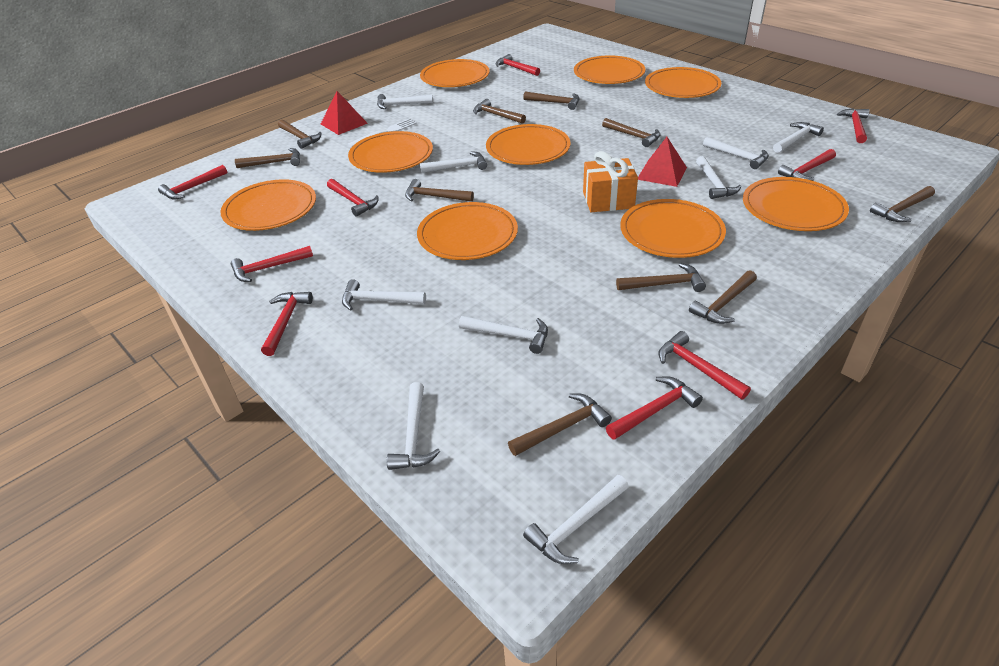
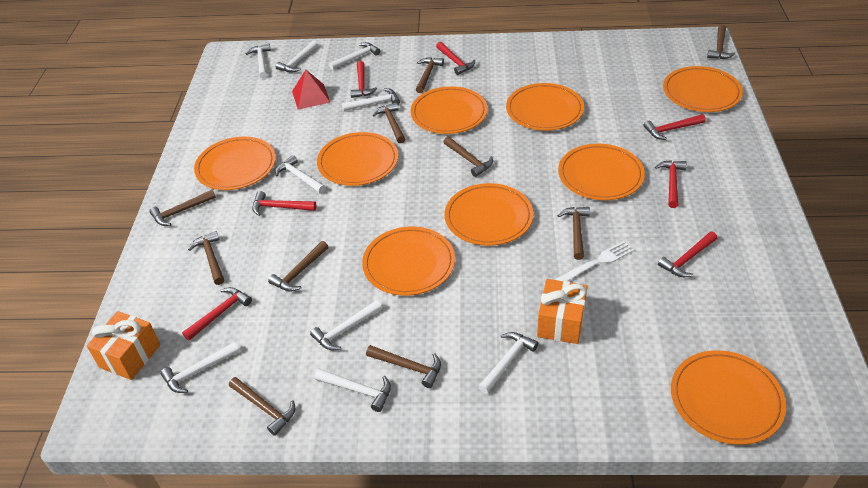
orange gift: 1 -> 2
red hammer: 9 -> 7
red pyramid: 2 -> 1

